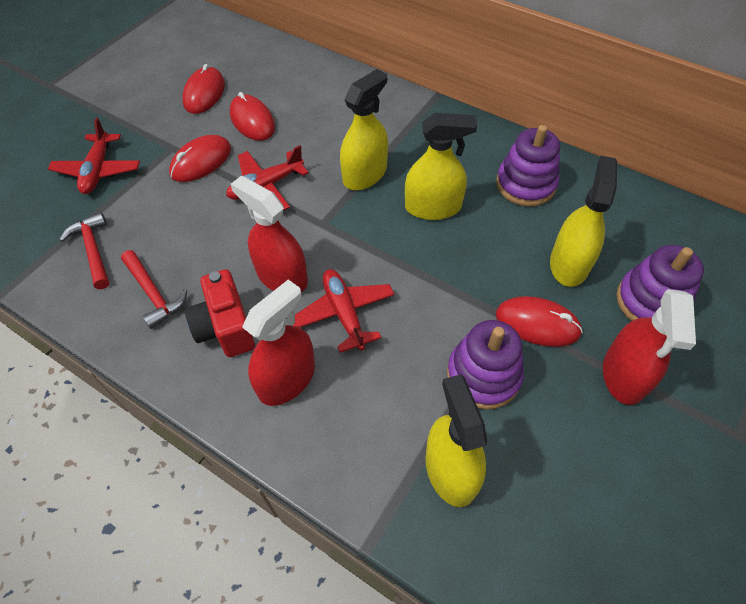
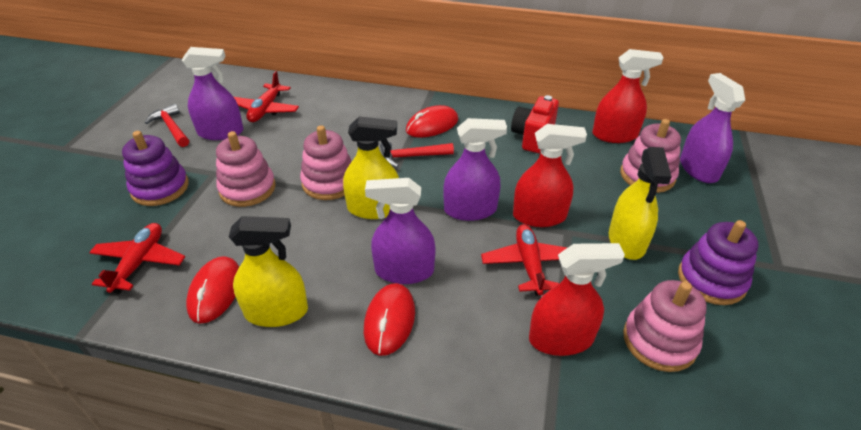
pink stacking toy: 0 -> 4
purple spray bottle: 0 -> 4
purple stacking toy: 3 -> 2
red mouse: 4 -> 3
yellow spray bottle: 4 -> 3

